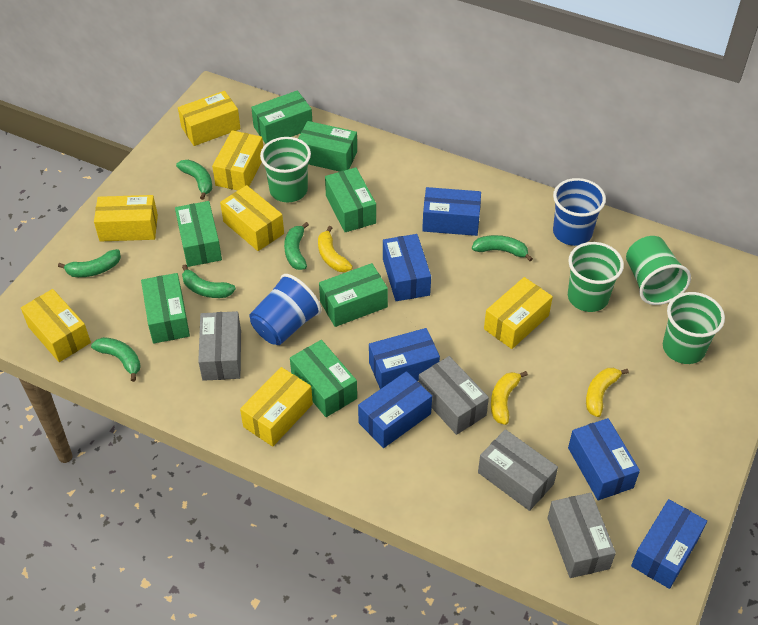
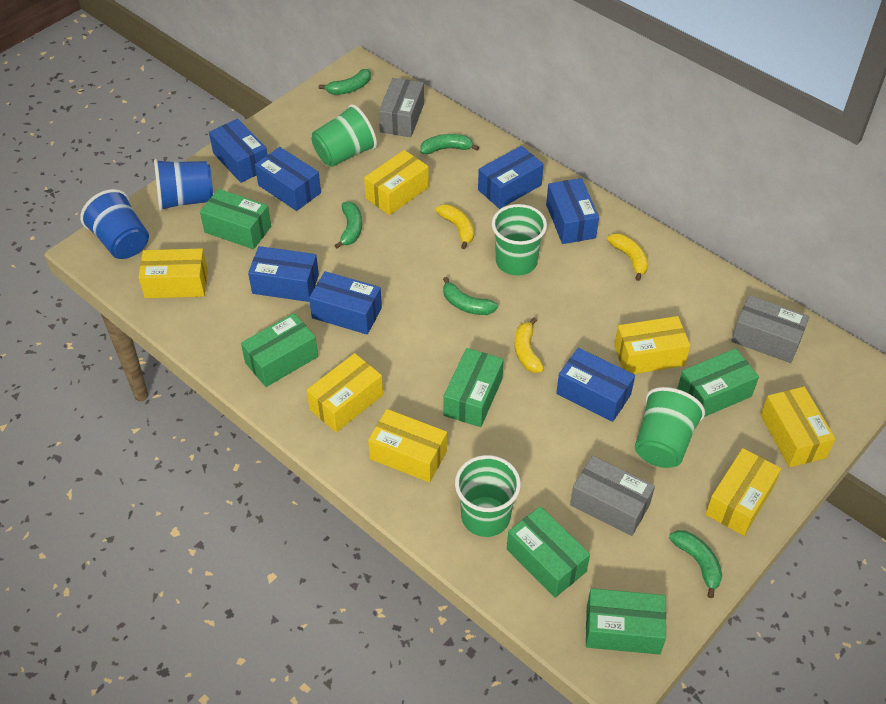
blue box: 6 -> 7
green banana: 6 -> 5
green box: 7 -> 6
grey box: 4 -> 3

